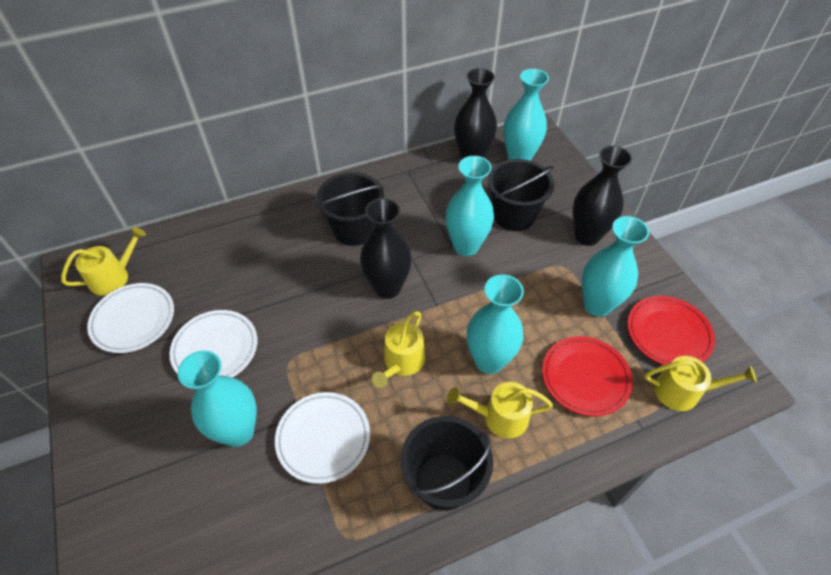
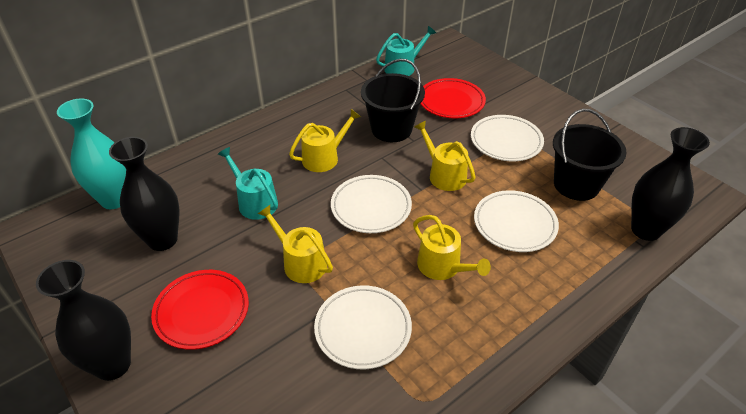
black bucket: 3 -> 2
turquoise vase: 5 -> 1
turquoise watering can: 0 -> 2
white plate: 3 -> 4

